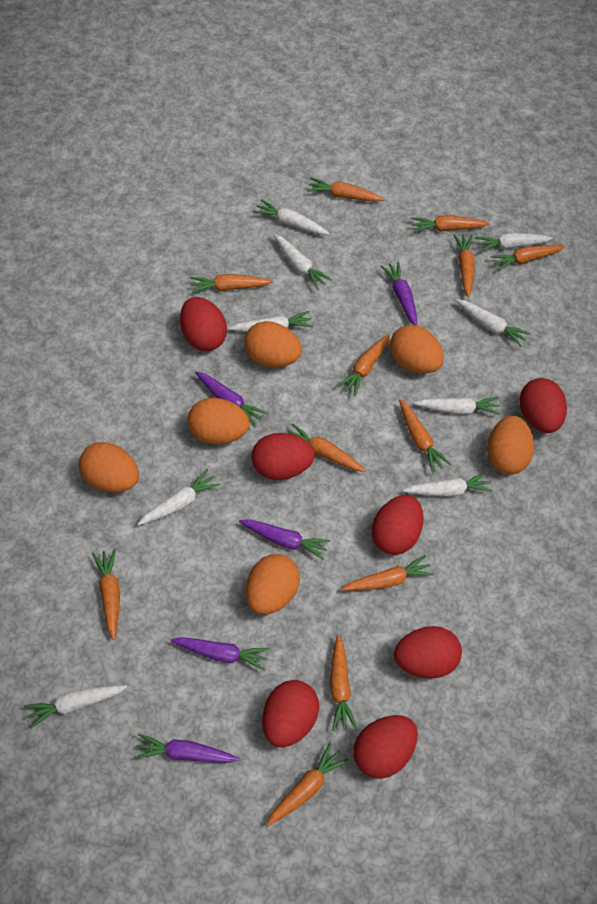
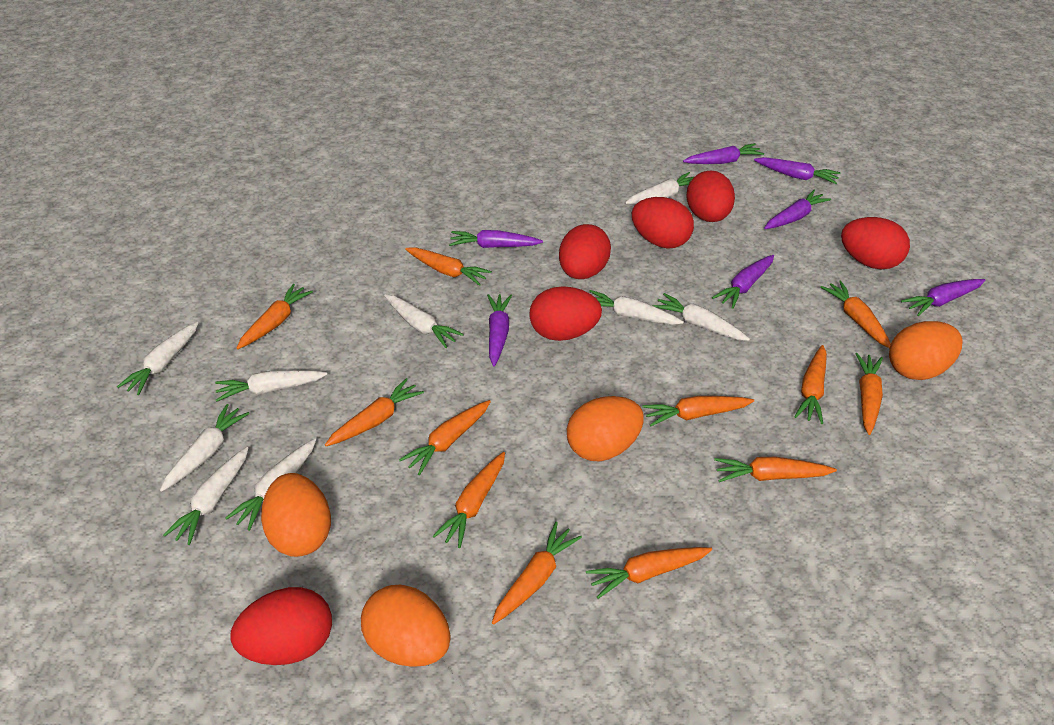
orange egg: 6 -> 4
purple carrot: 5 -> 7
red egg: 7 -> 6

